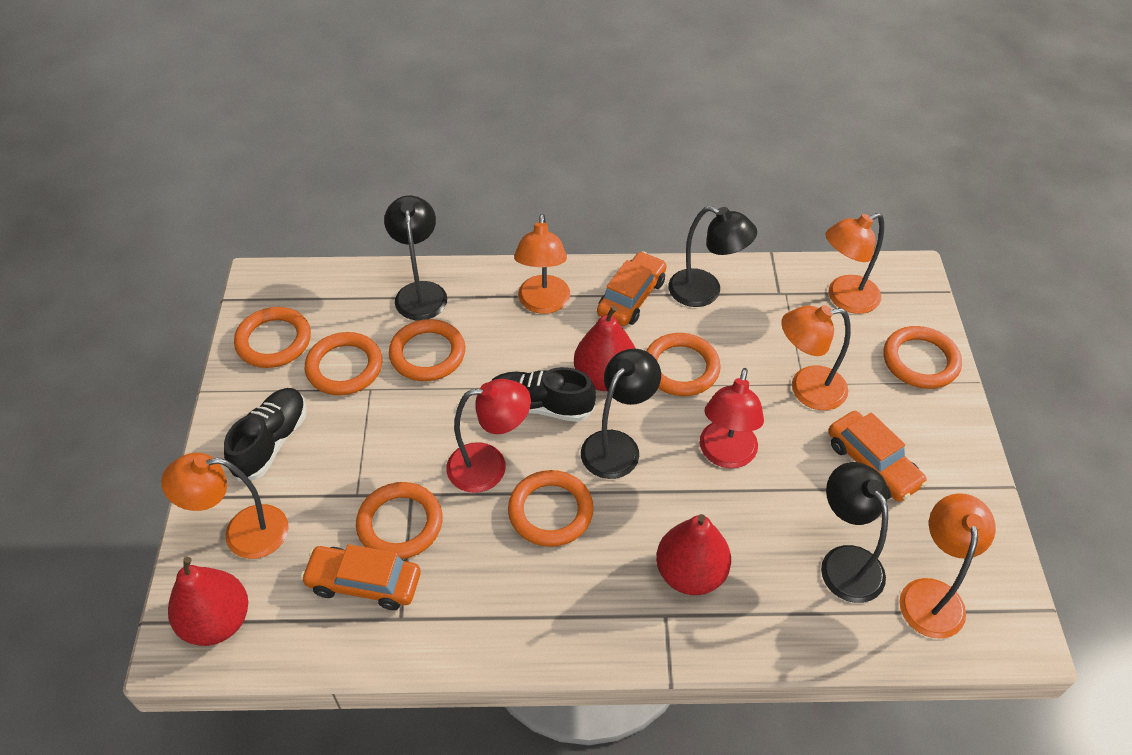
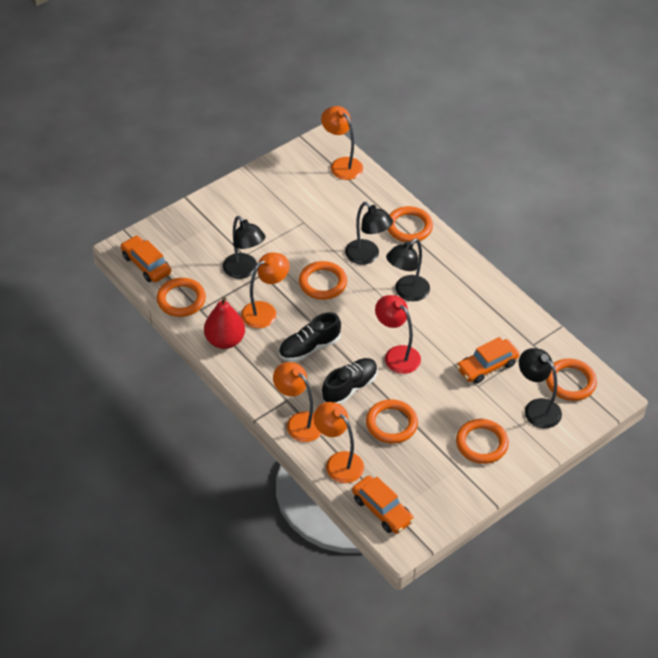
orange lamp: 5 -> 4
orange ring: 7 -> 6
red lamp: 2 -> 1
red pear: 3 -> 1

